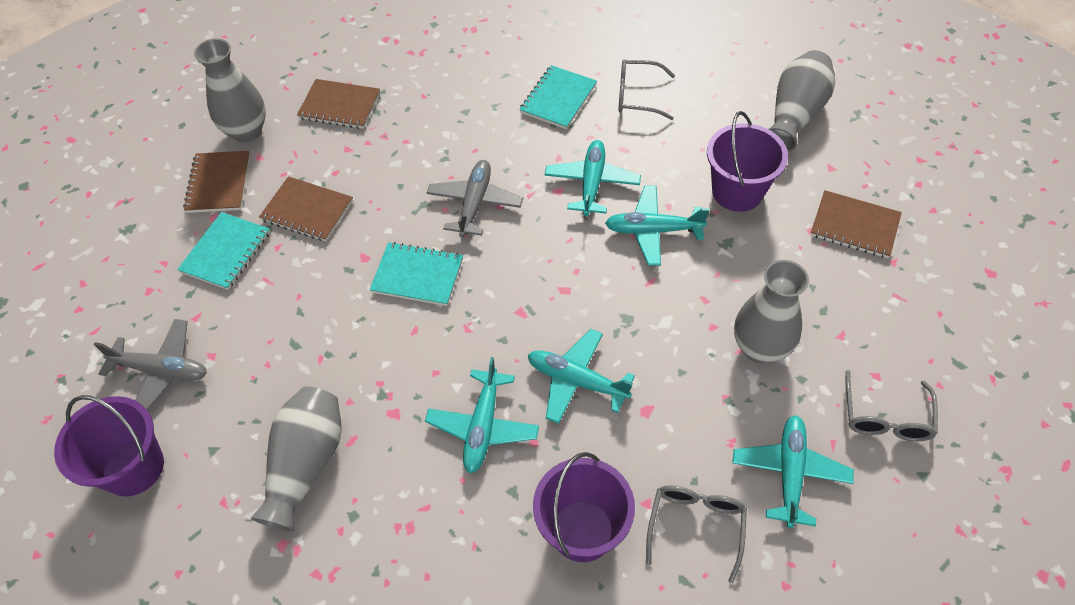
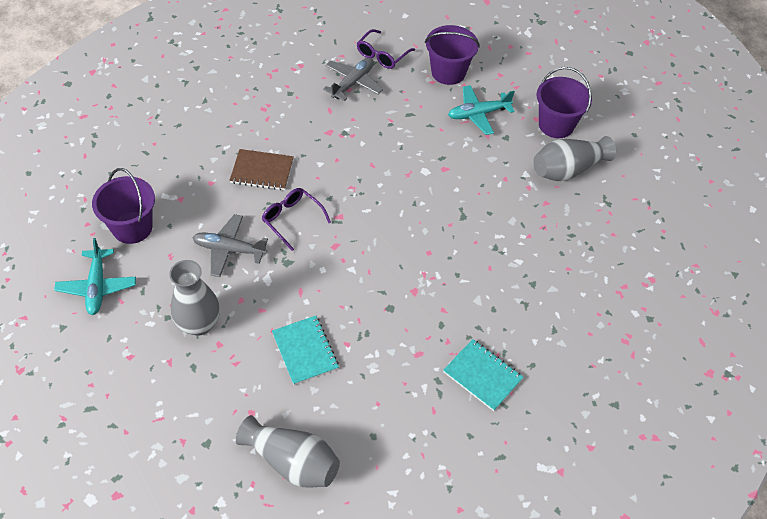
brown notebook: 4 -> 1
grey glasses: 3 -> 0
grey vase: 4 -> 3
purple glasses: 0 -> 2
turquoise notebook: 3 -> 2
turquoise plane: 5 -> 2

